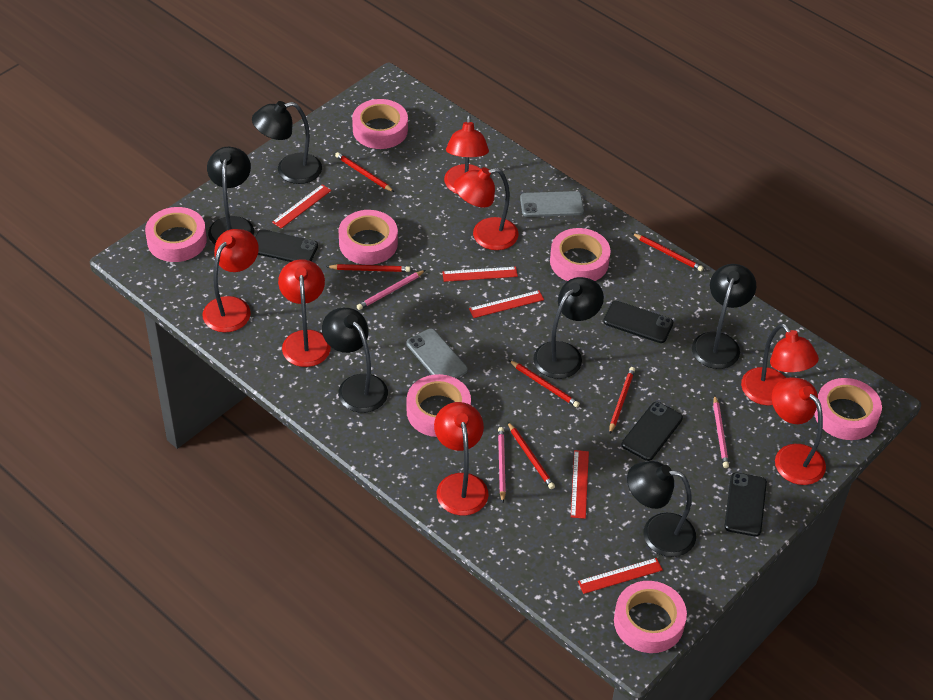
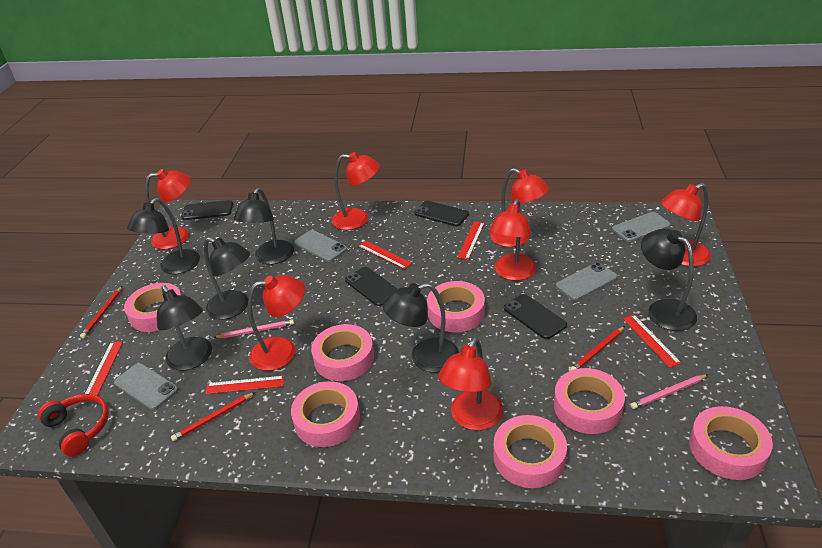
grey phone: 2 -> 4
pink pencil: 3 -> 2
red headphones: 0 -> 1
red pencil: 6 -> 3

